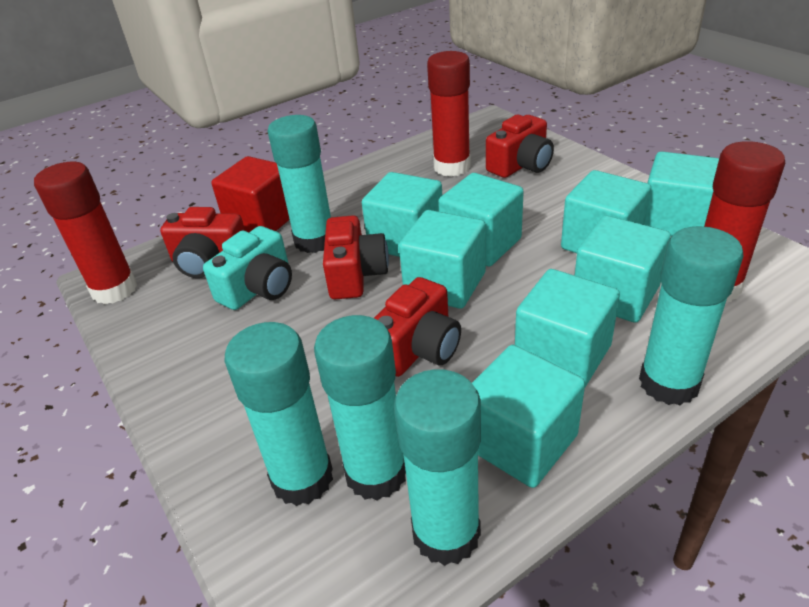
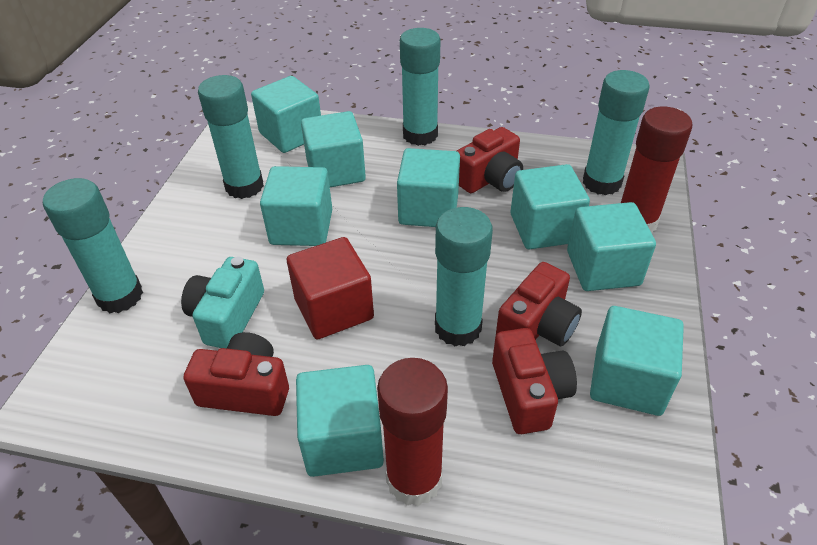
red glue stick: 3 -> 2

